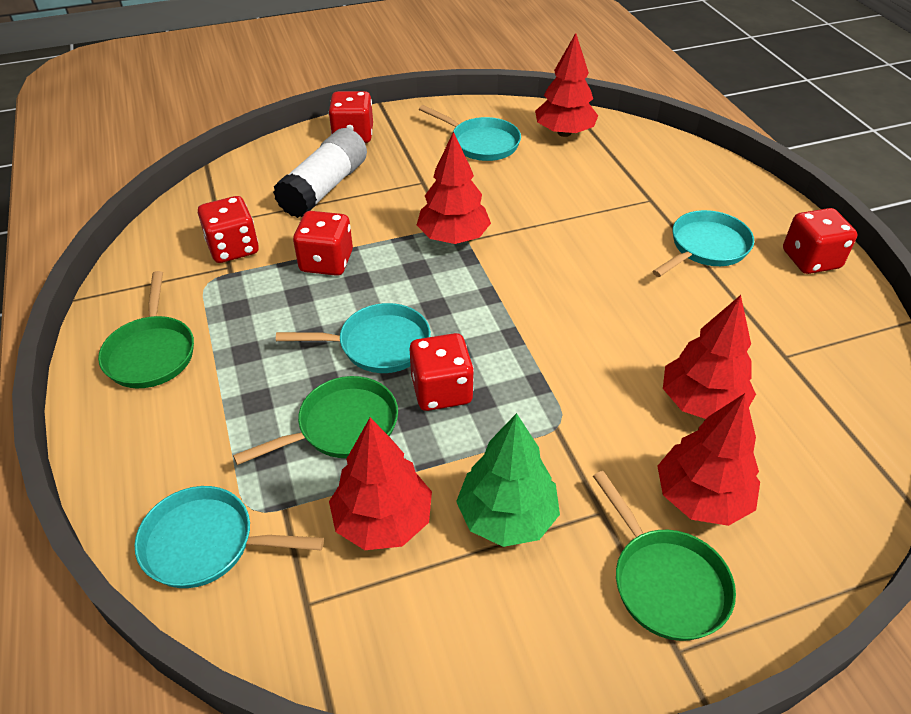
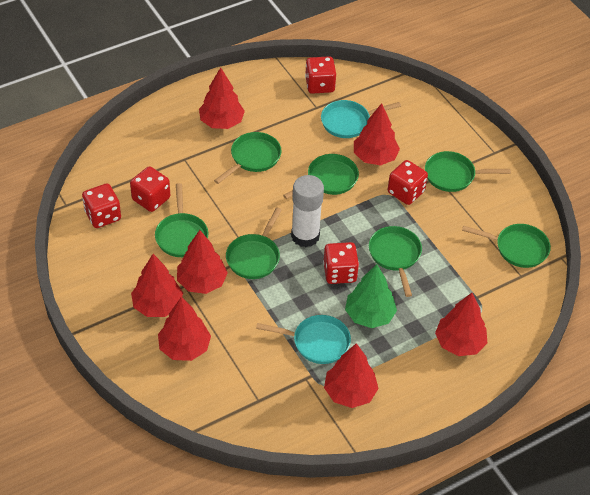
green pan: 3 -> 7
red tree: 5 -> 7
turquoise pan: 4 -> 2

